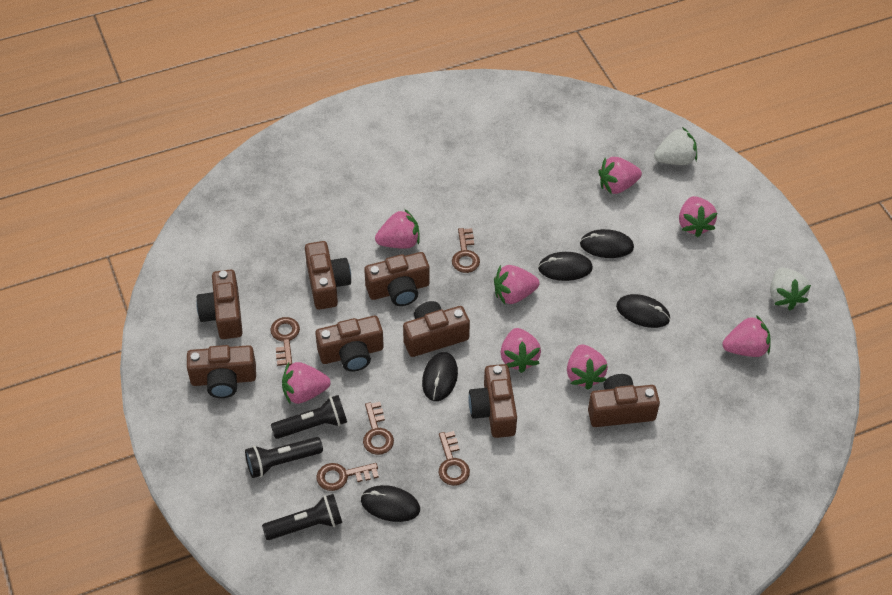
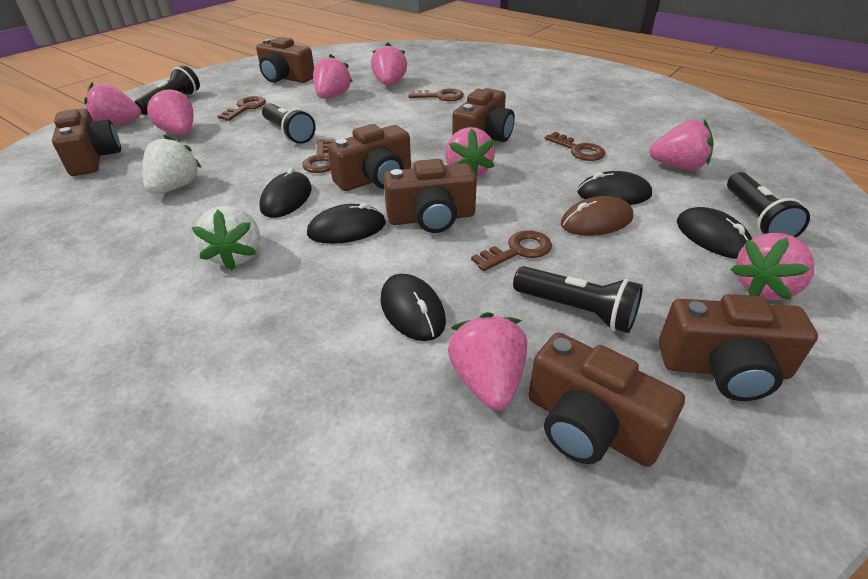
black flashlight: 3 -> 4
brown camera: 8 -> 7
brown mouse: 0 -> 1

